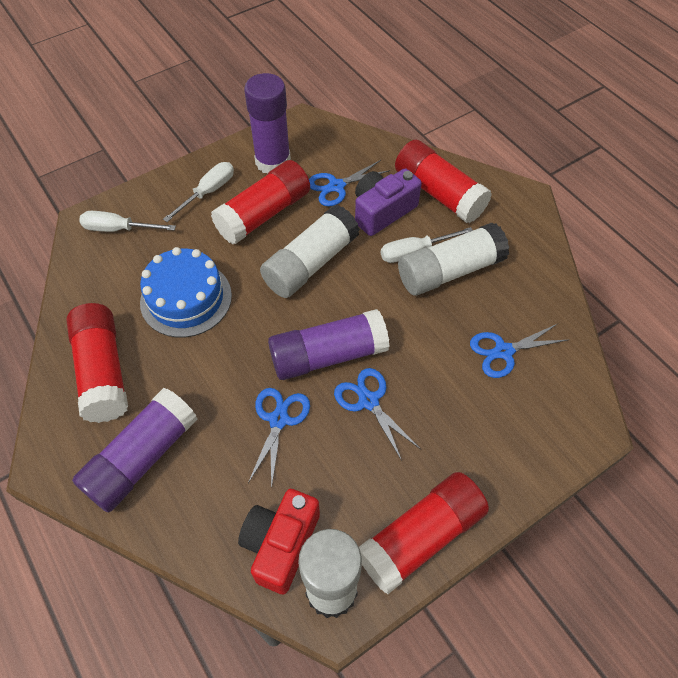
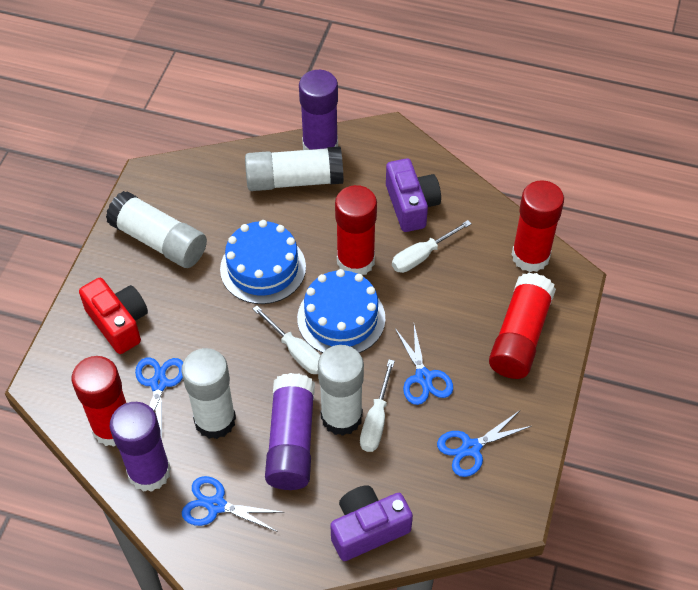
blue cake: 1 -> 2
purple camera: 1 -> 2
white glue stick: 3 -> 4

